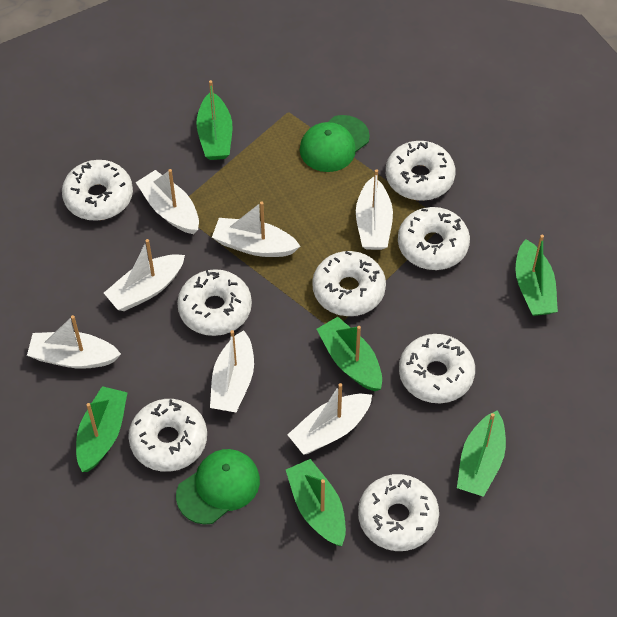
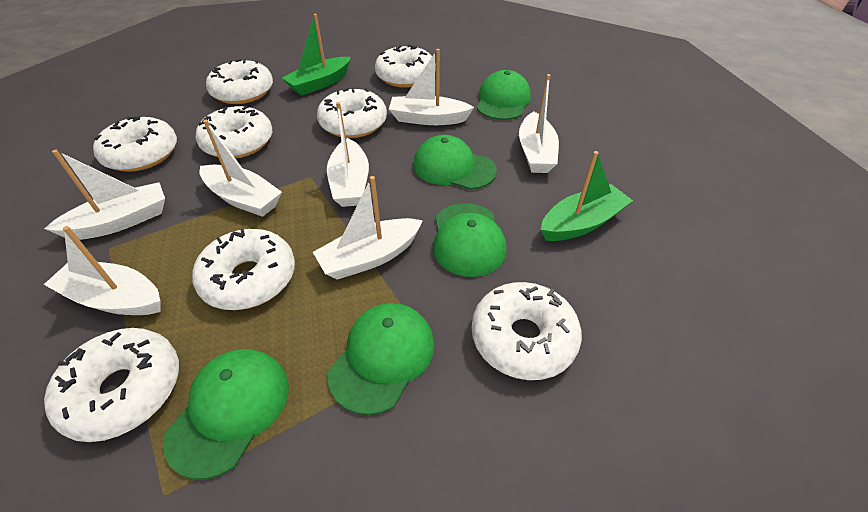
green boat: 6 -> 2
green cap: 2 -> 5

